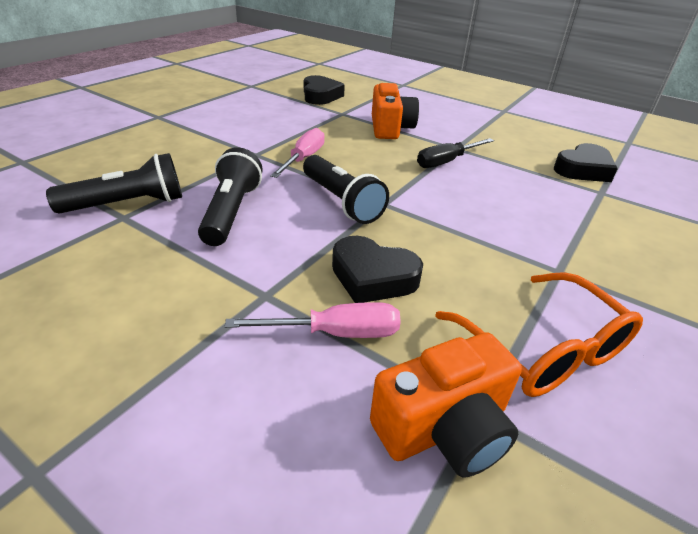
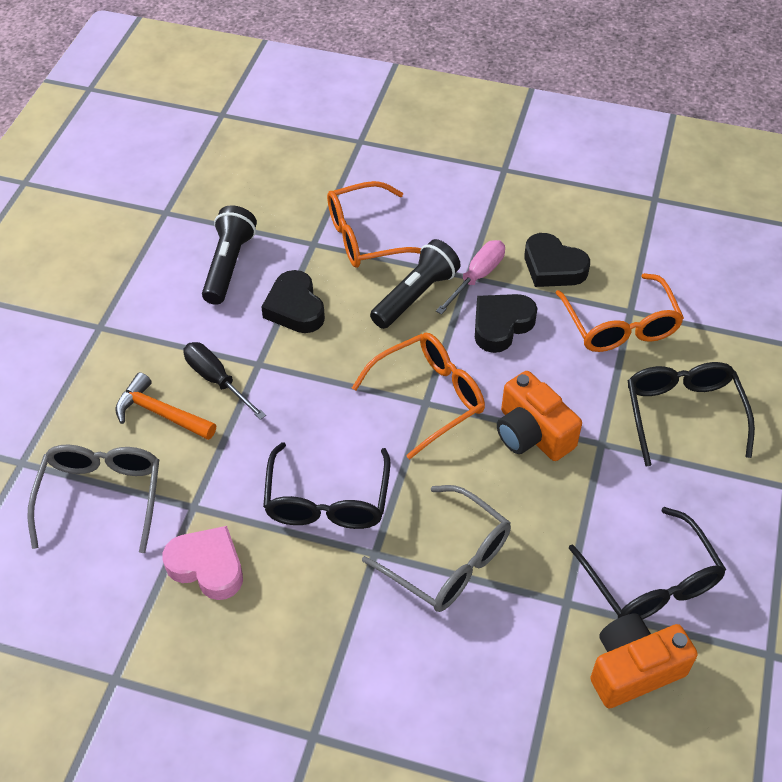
black flashlight: 3 -> 2
black glasses: 0 -> 3
grey glasses: 0 -> 2
orange glasses: 1 -> 3
orange hammer: 0 -> 1
pink heart: 0 -> 1
pink screwdriver: 2 -> 1

